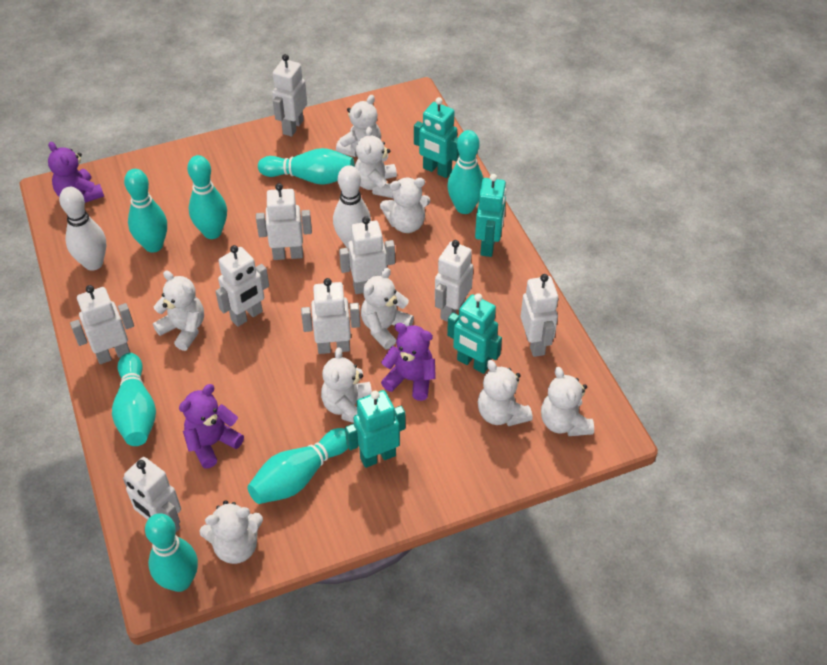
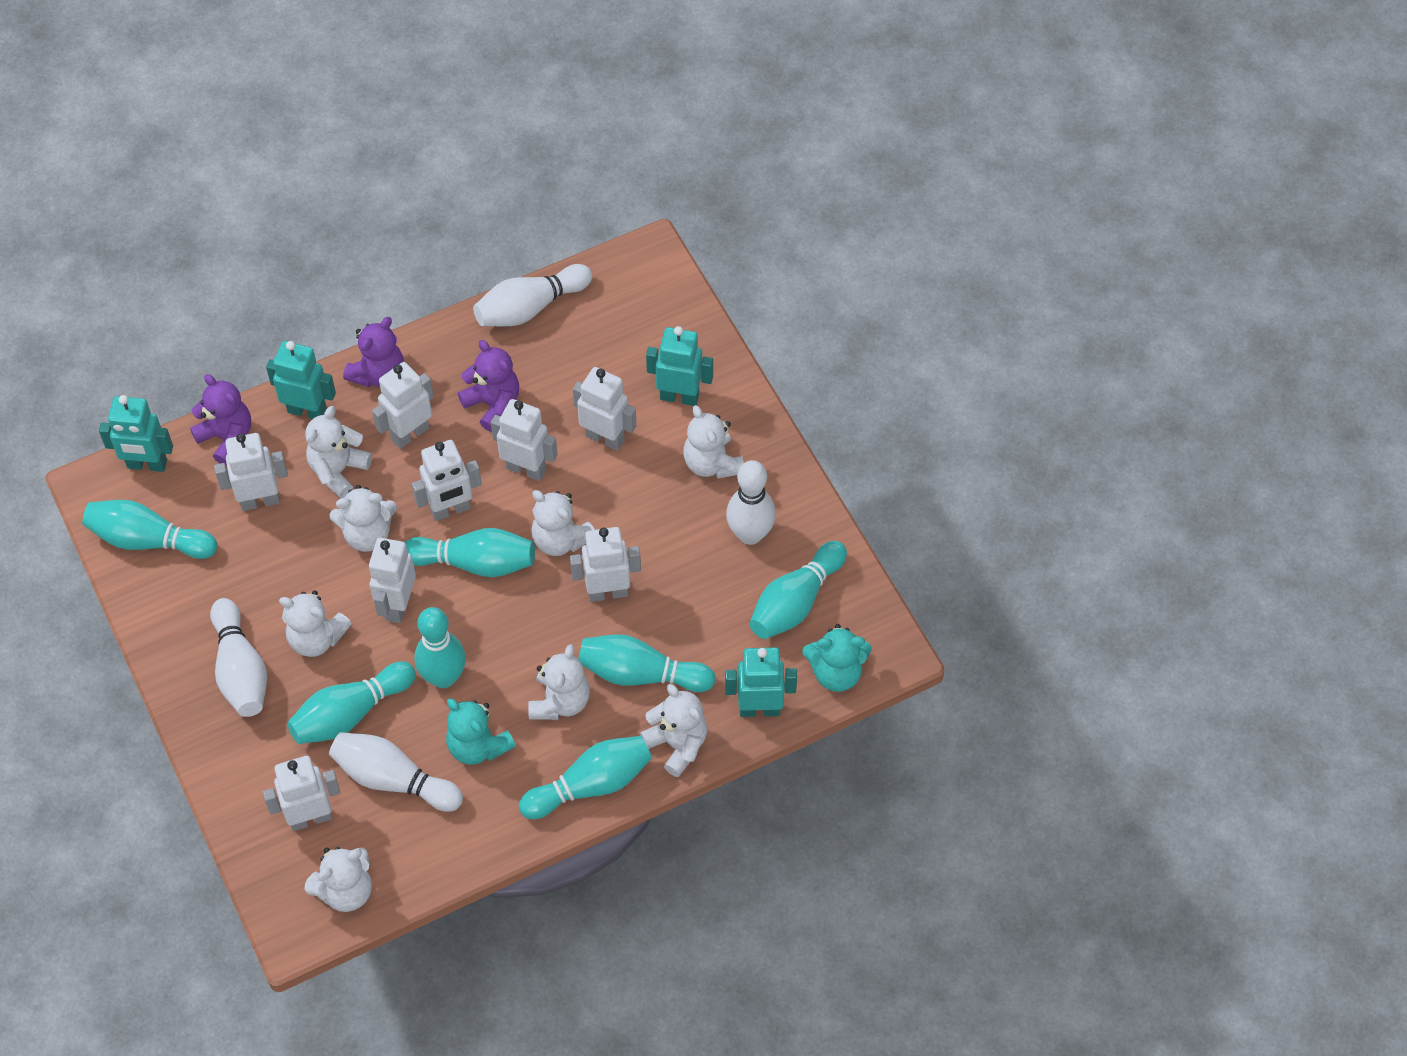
turquoise teddy bear: 0 -> 2
white bowling pin: 2 -> 4
white robot: 9 -> 8
white teddy bear: 9 -> 8

